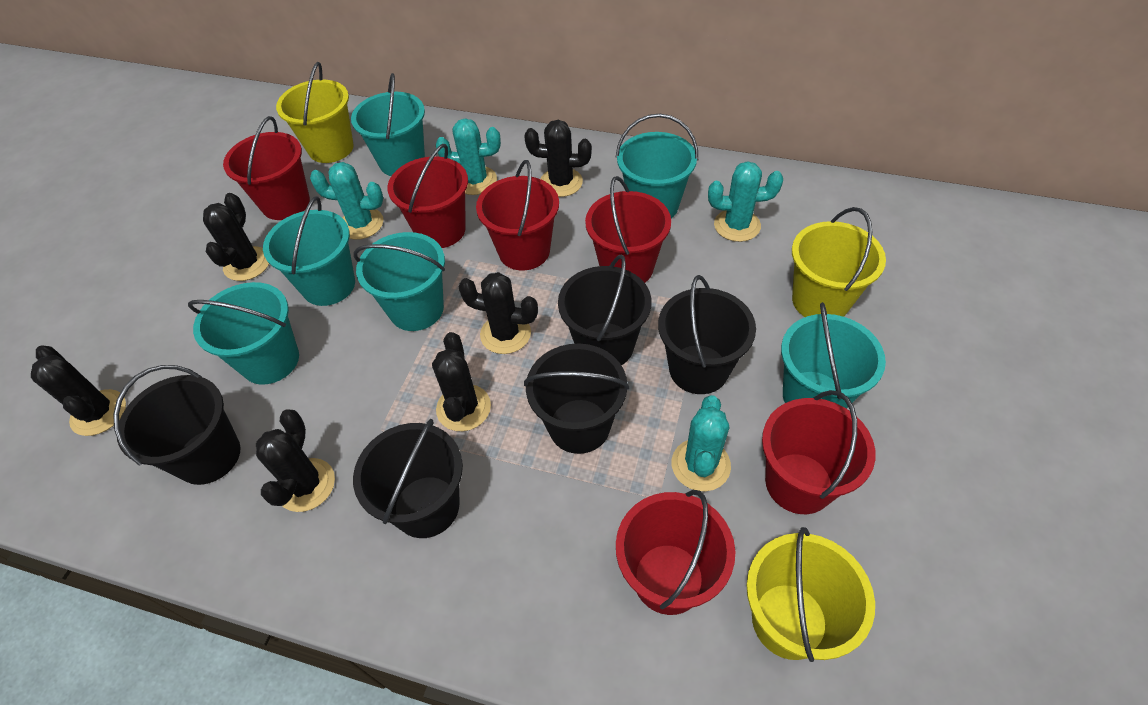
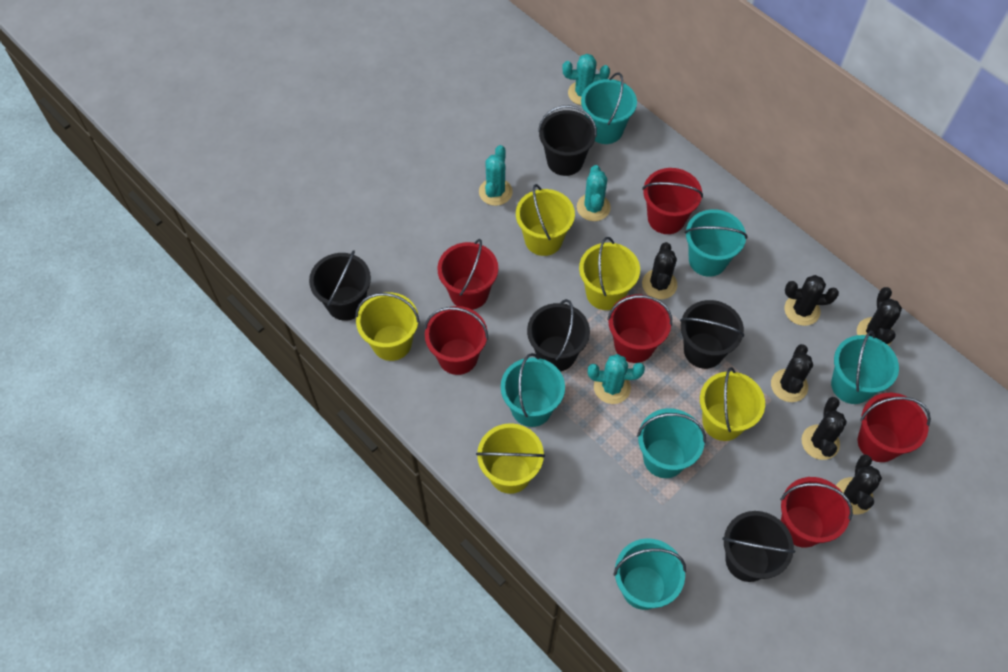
yellow bucket: 3 -> 5

